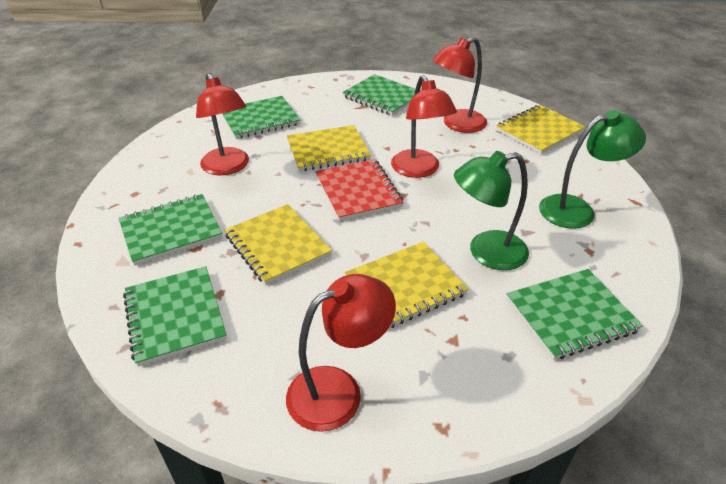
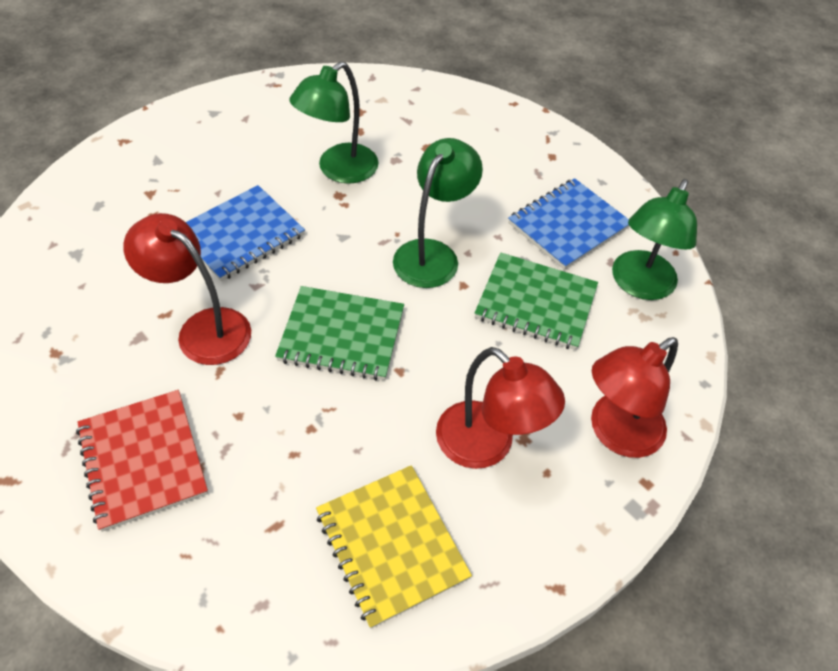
blue notebook: 0 -> 2
green lamp: 2 -> 3
green notebook: 5 -> 2
red lamp: 4 -> 3
yellow notebook: 4 -> 1

